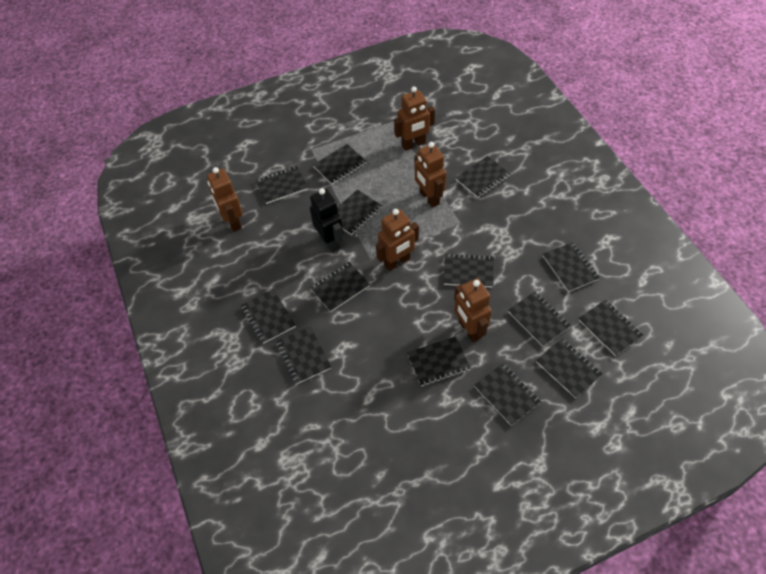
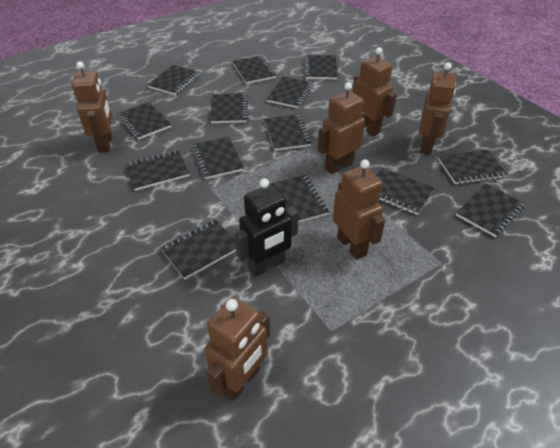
brown robot: 5 -> 6

